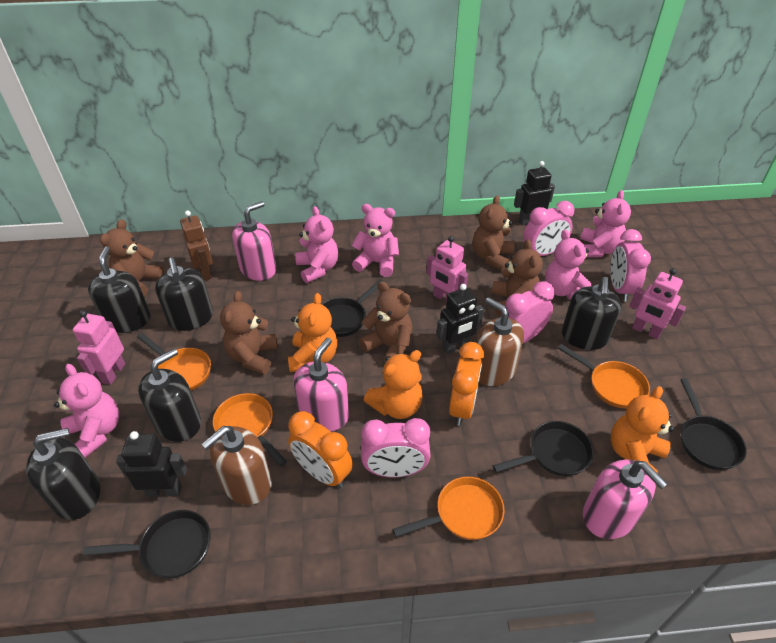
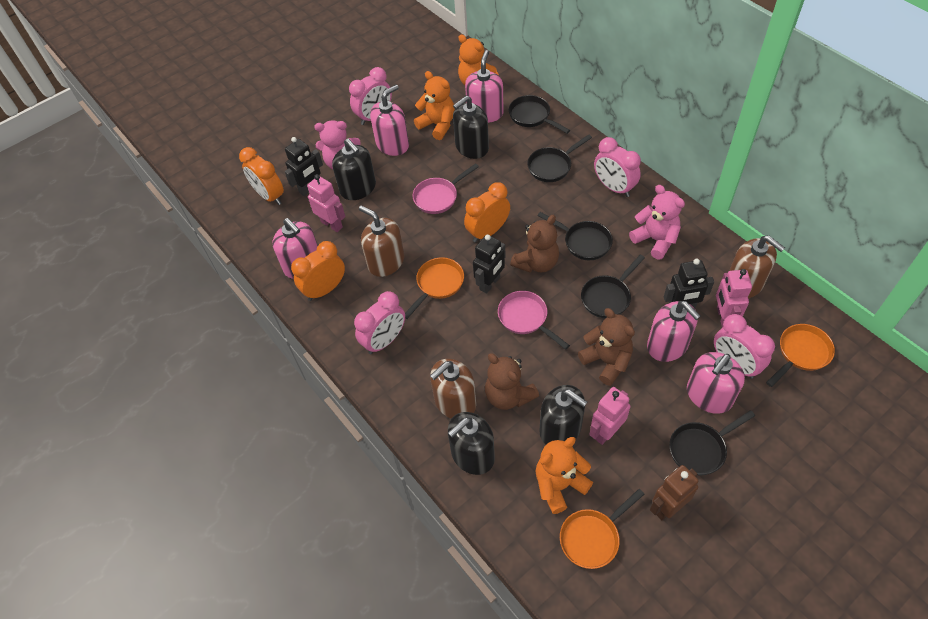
black pan: 4 -> 5
black soap dispenser: 5 -> 4
brown soap dispenser: 2 -> 3
brown teddy bear: 5 -> 3
orange clock: 2 -> 3
orange pan: 4 -> 3
pink pan: 0 -> 2
pink soap dispenser: 3 -> 5
pink teddy bear: 5 -> 2

